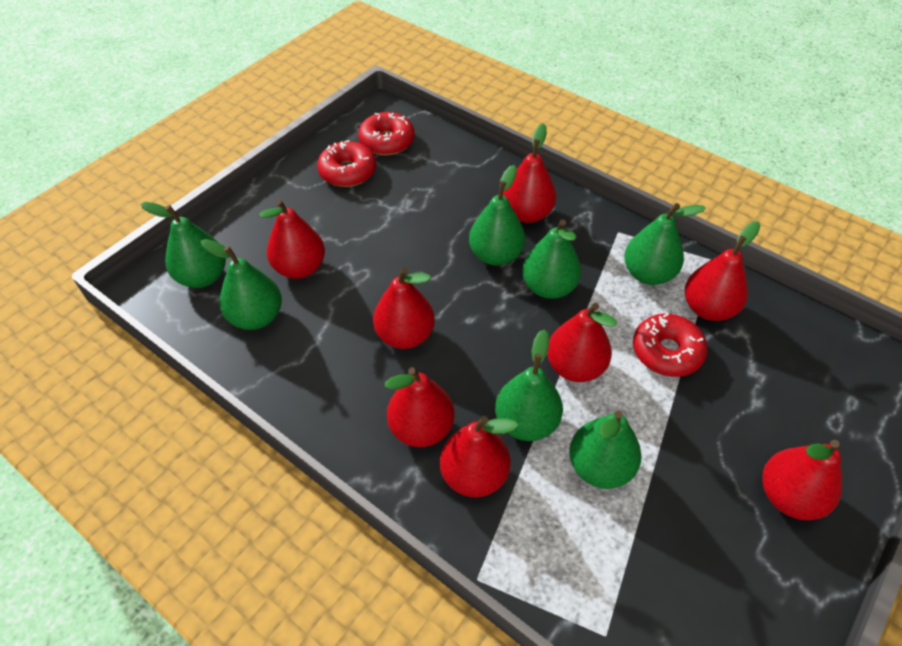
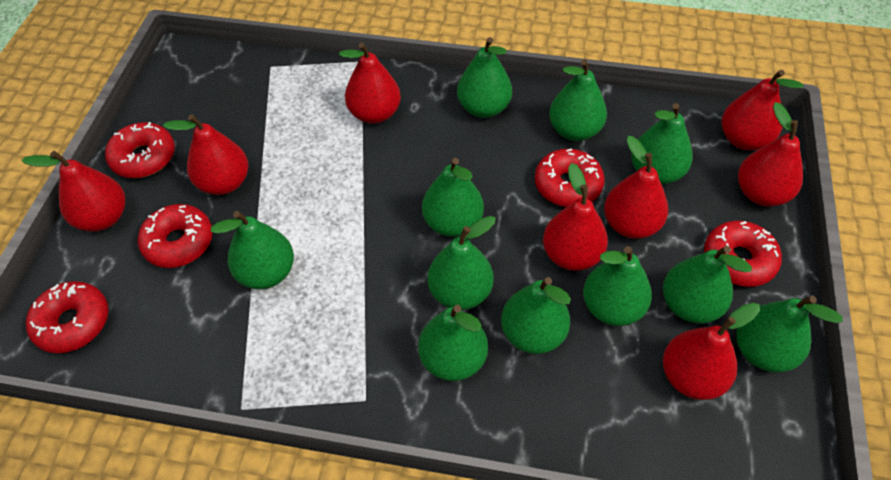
green pear: 7 -> 11
red donut: 3 -> 5

